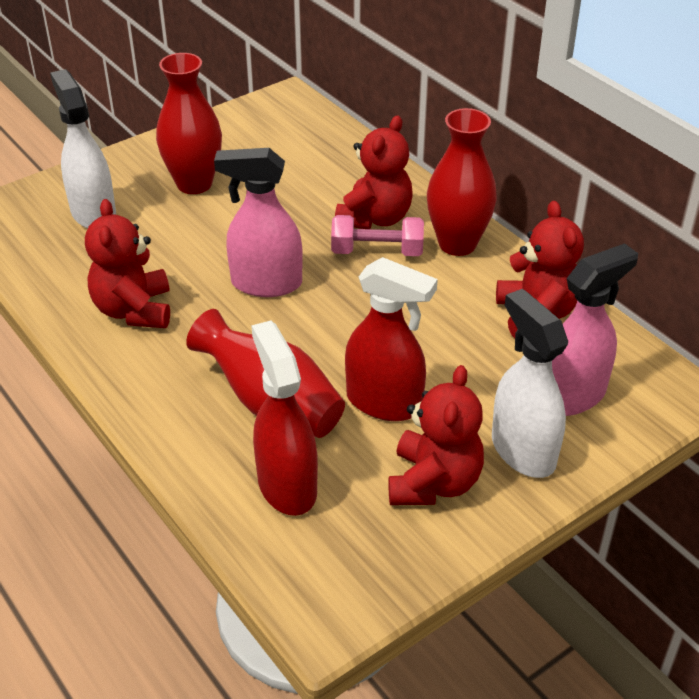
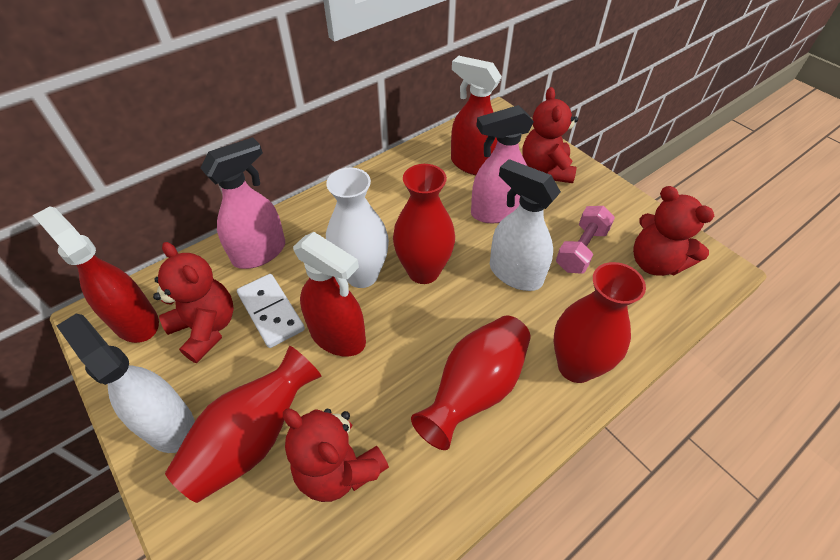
red spray bottle: 2 -> 3
red vase: 3 -> 4
white domino: 0 -> 1
white vase: 0 -> 1

